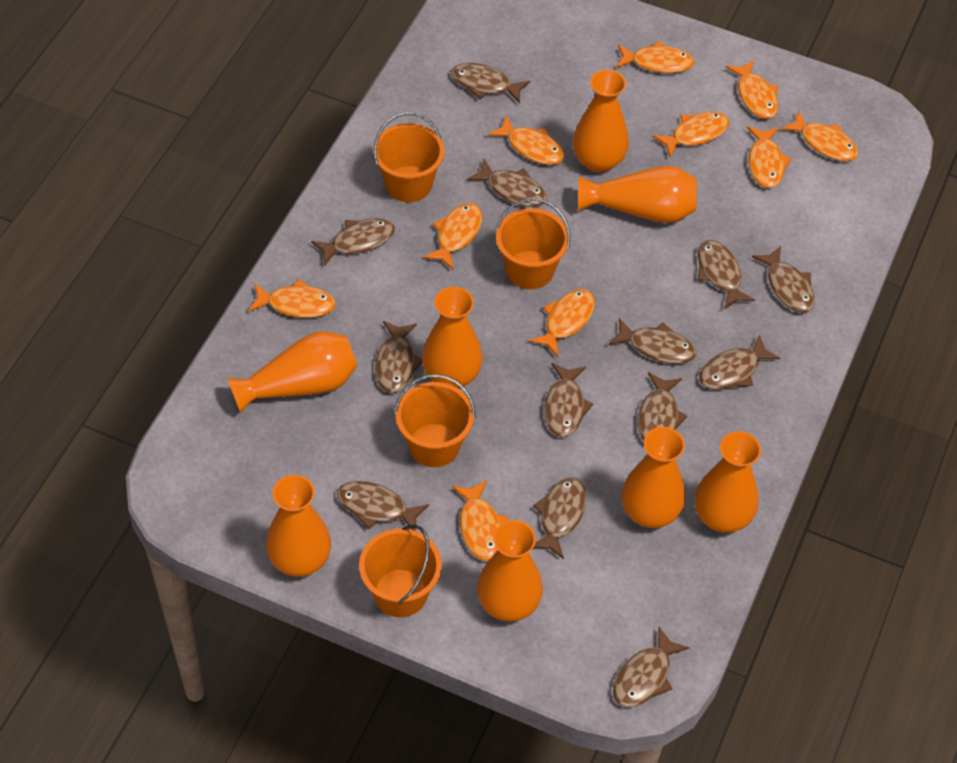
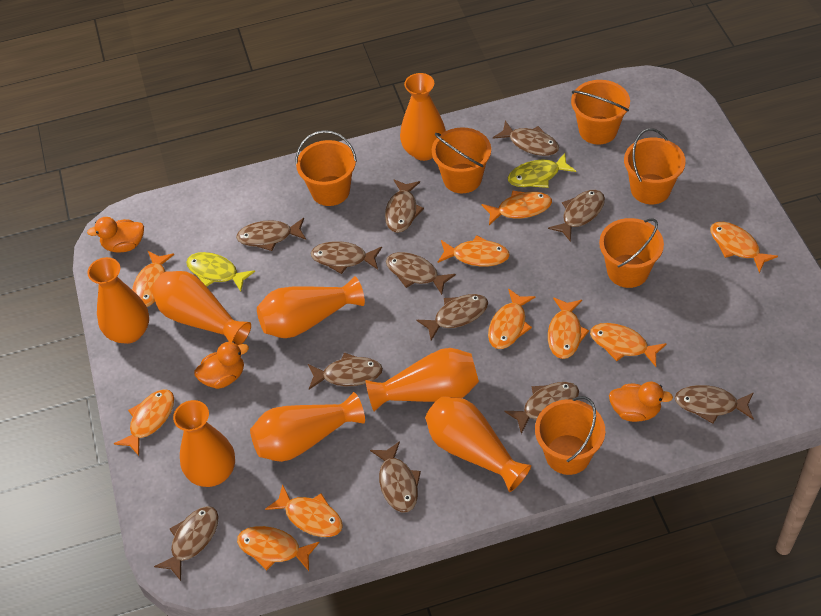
brown fish: 13 -> 12
orange bucket: 4 -> 6
orange duck: 0 -> 3
yellow fish: 0 -> 2

